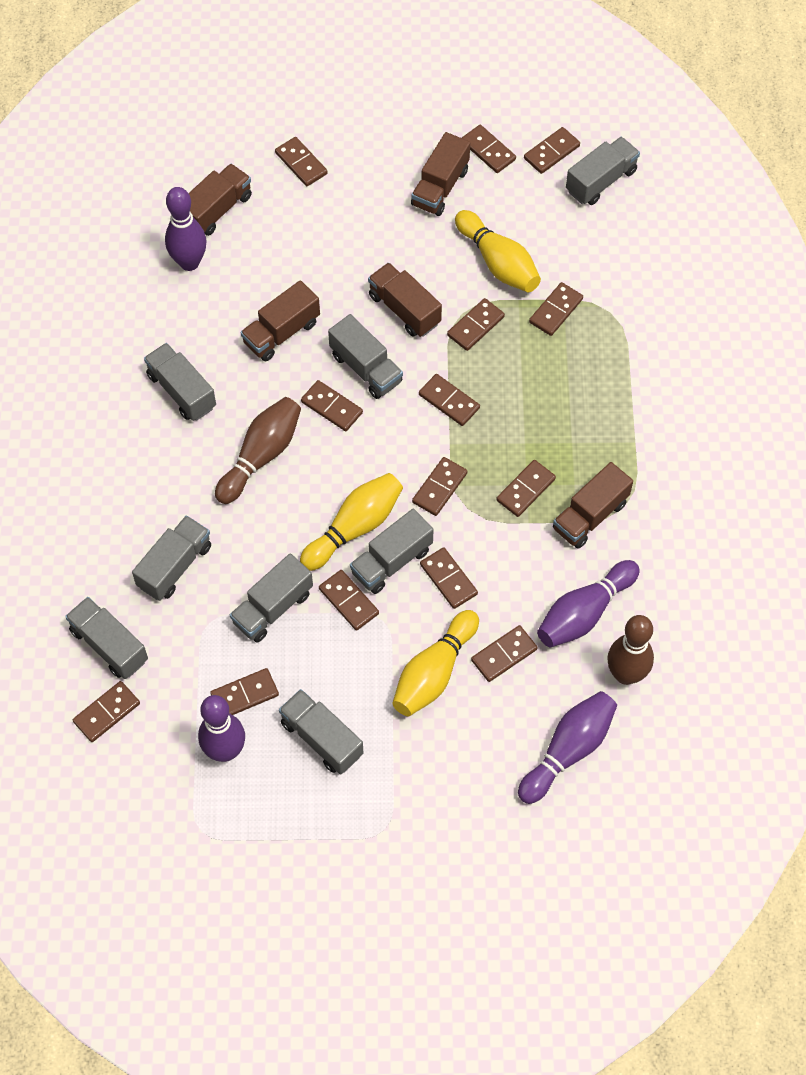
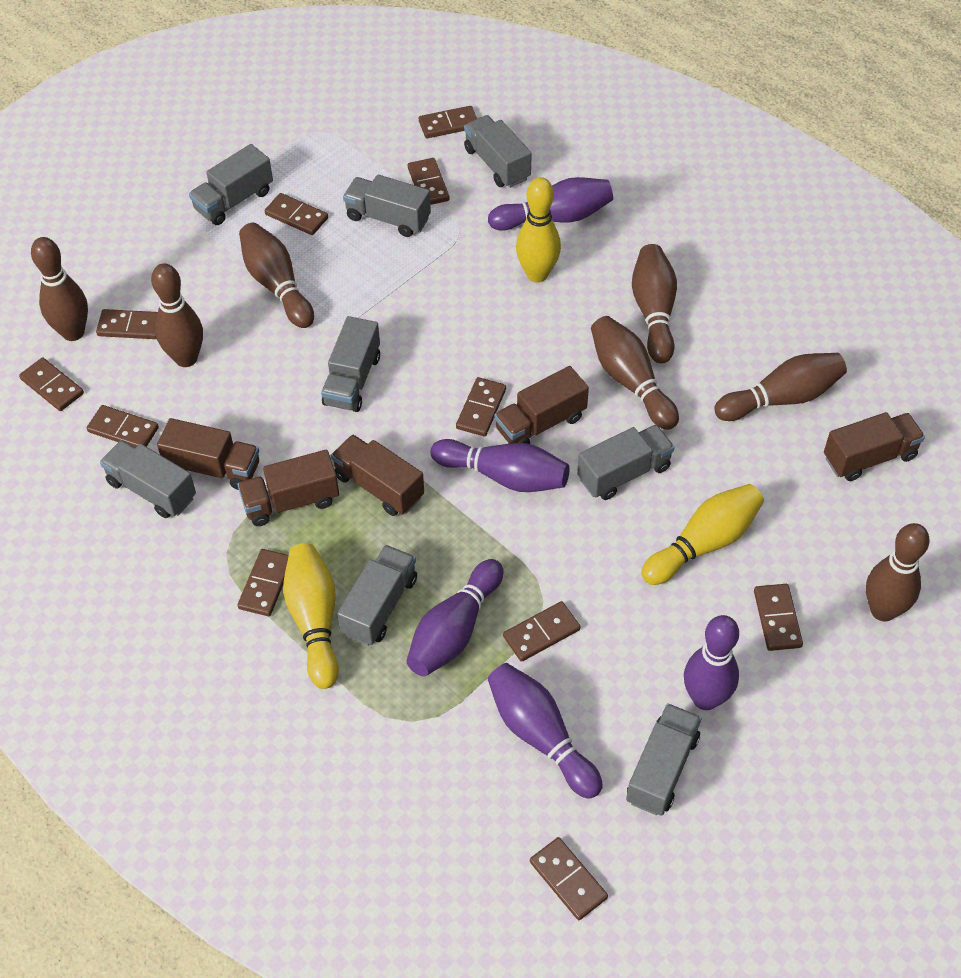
brown bowling pin: 2 -> 7
brown domino: 14 -> 11
purple bowling pin: 4 -> 5

